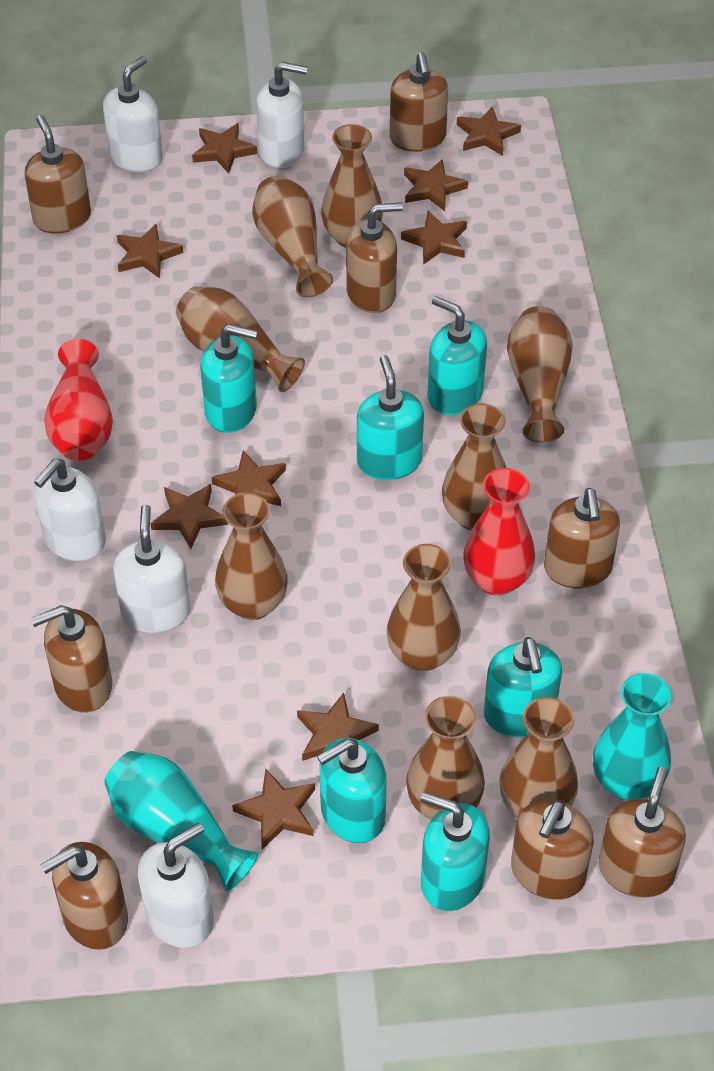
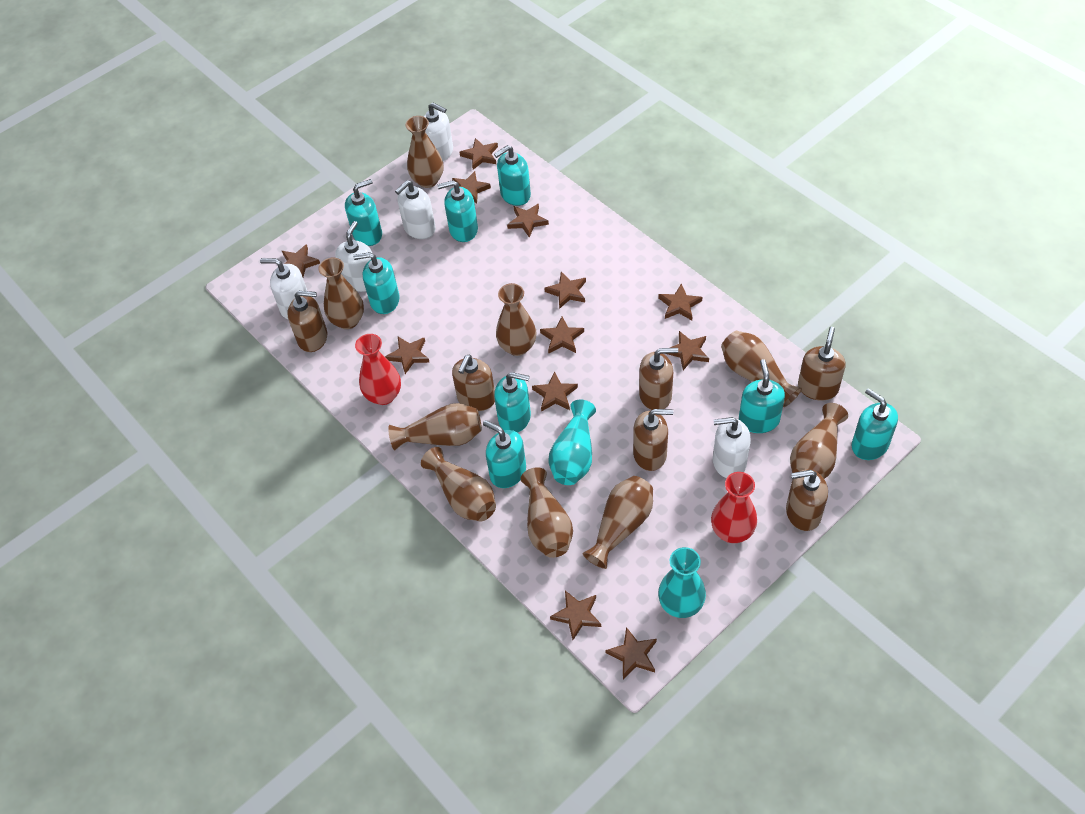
brown soap dispenser: 8 -> 6
brown star: 9 -> 12
turquoise soap dispenser: 6 -> 8

